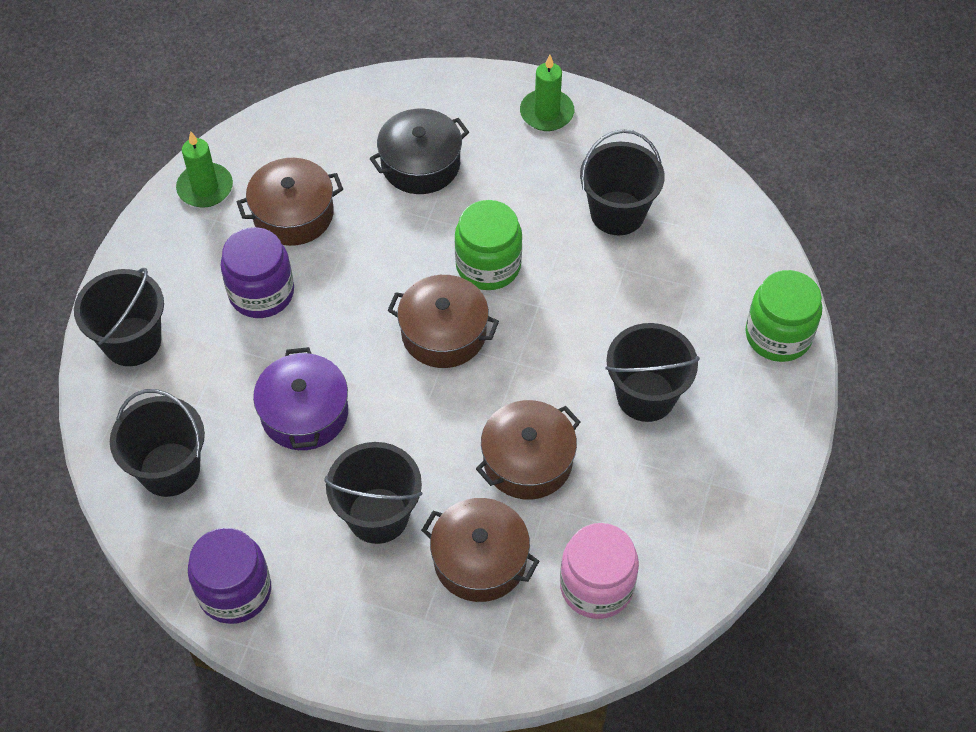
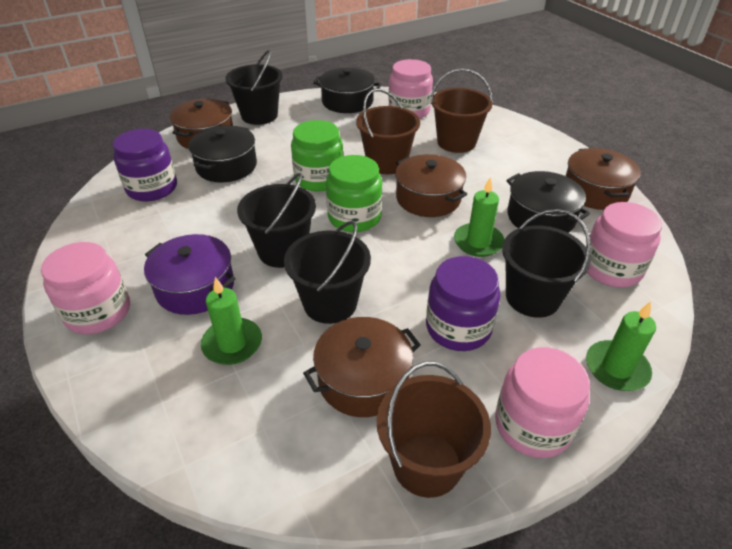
black bucket: 5 -> 4
black pot: 1 -> 3
brown bucket: 0 -> 3
green candle: 2 -> 3
pink jar: 1 -> 4

